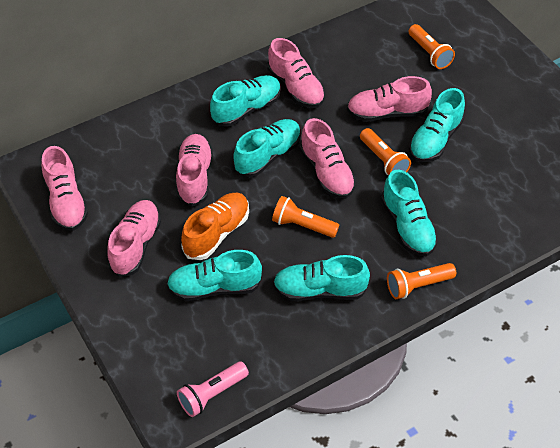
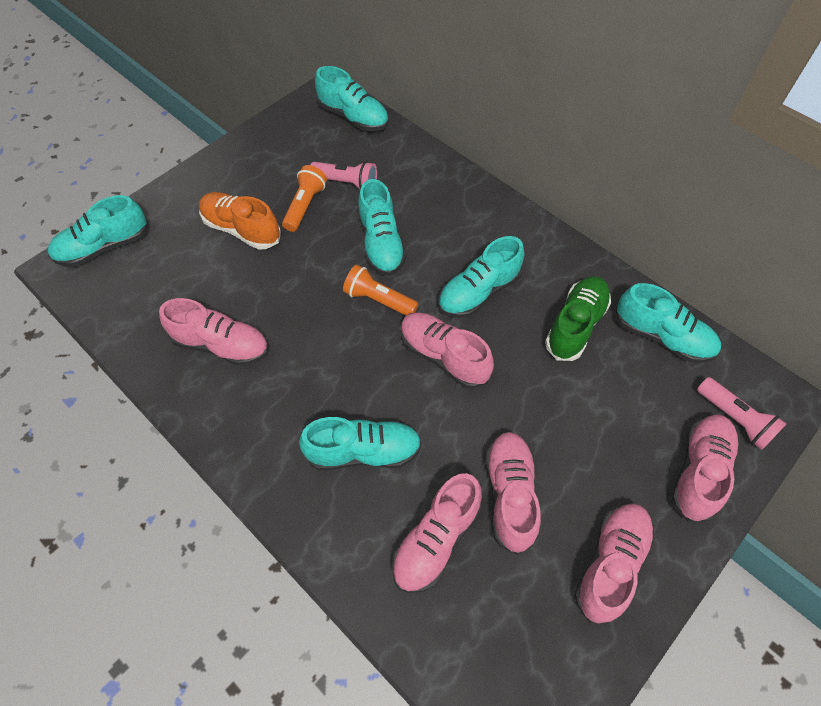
green shoe: 0 -> 1
orange flashlight: 4 -> 2
pink flashlight: 1 -> 2

